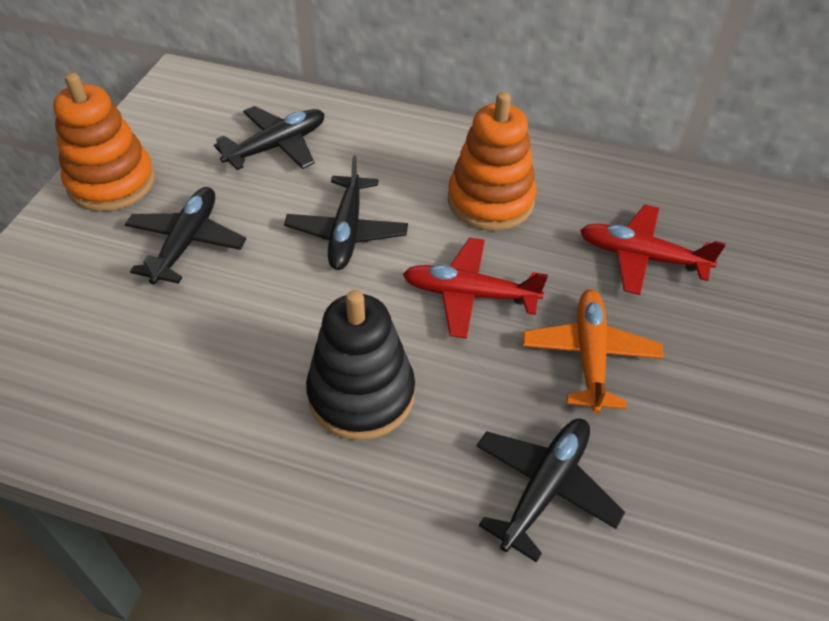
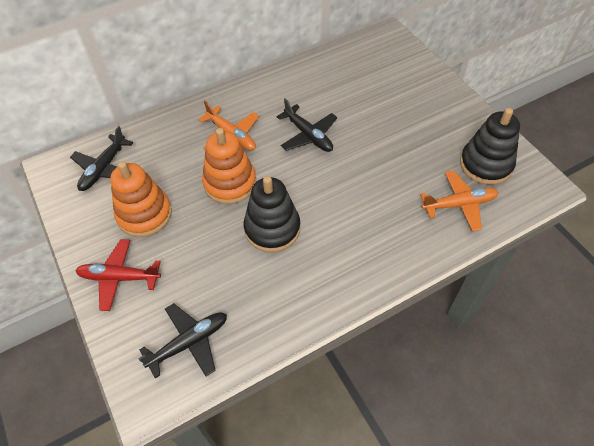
black plane: 4 -> 3
black stacking toy: 1 -> 2
orange plane: 1 -> 2
red plane: 2 -> 1

